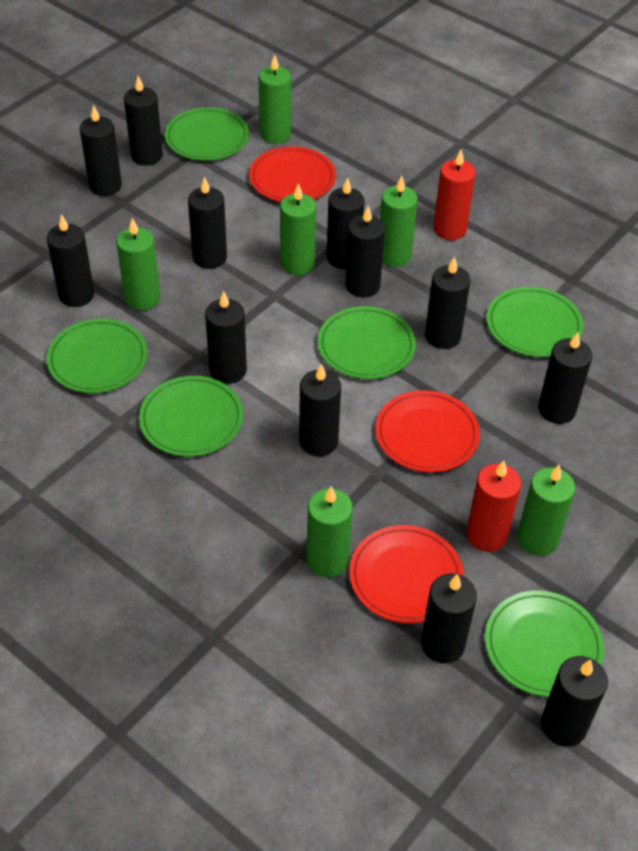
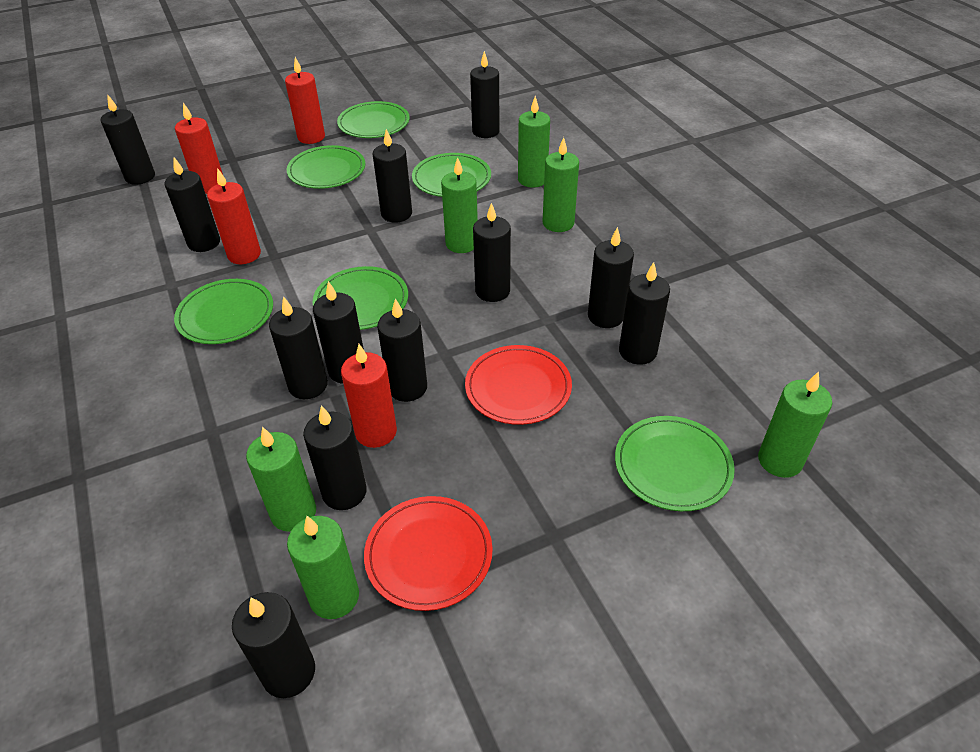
red candle: 2 -> 4
red plate: 3 -> 2

